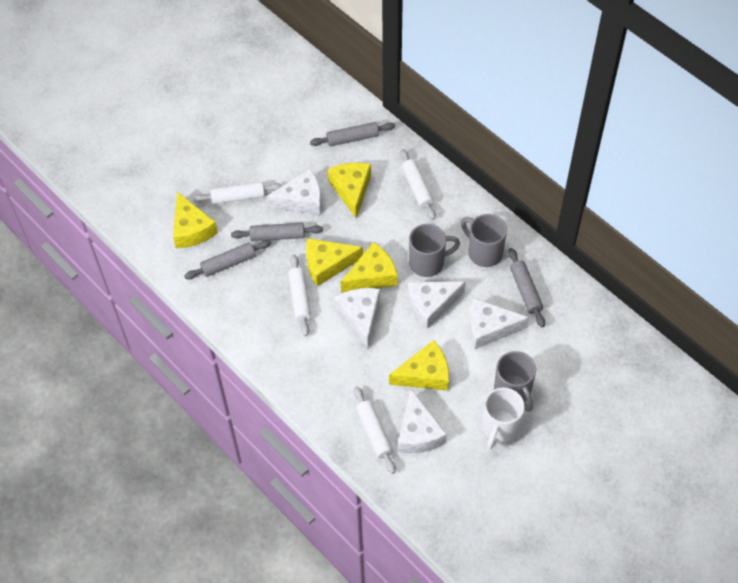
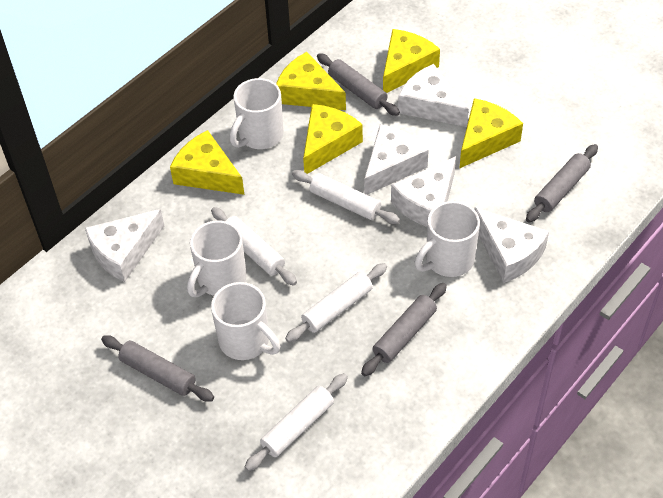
grey mug: 3 -> 0
white mug: 1 -> 4

